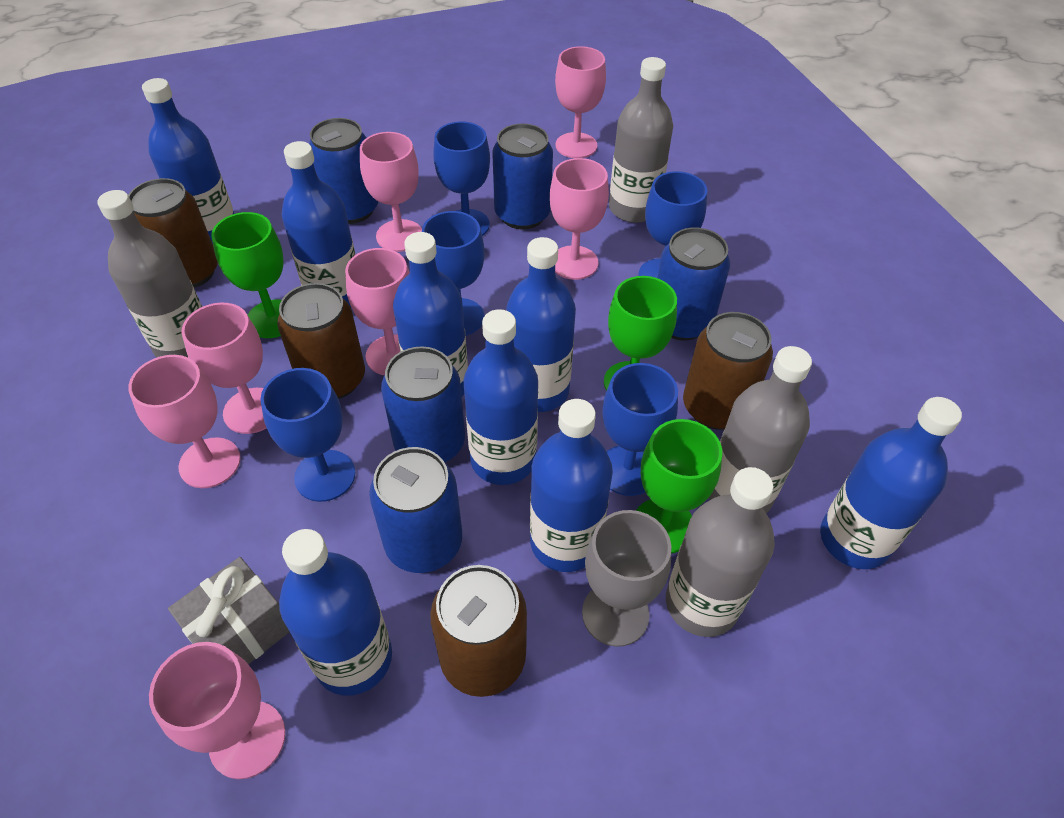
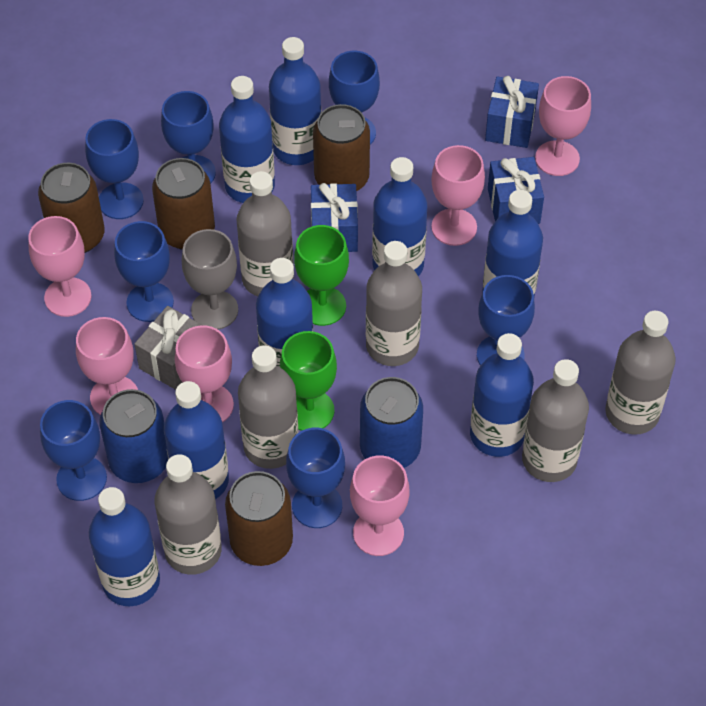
blue can: 5 -> 2
blue gift: 0 -> 3
blue goblet: 5 -> 7
green goblet: 3 -> 2
grey bottle: 4 -> 6
pink goblet: 7 -> 6

